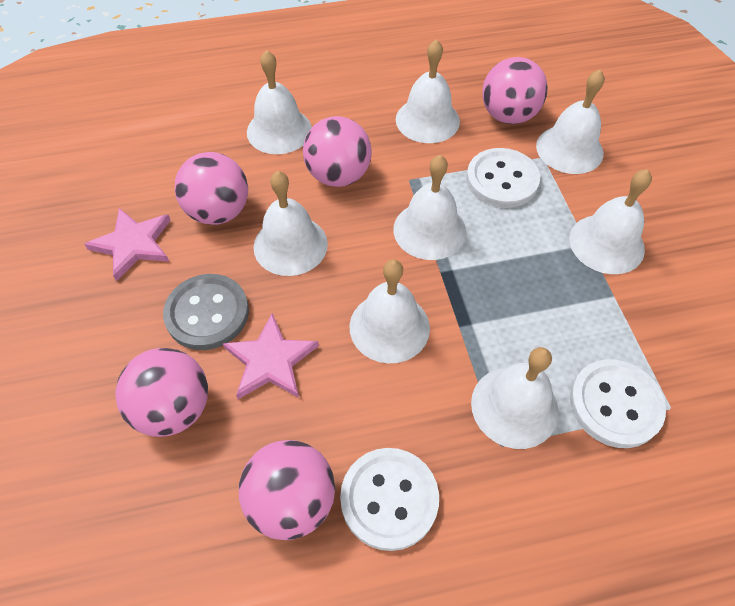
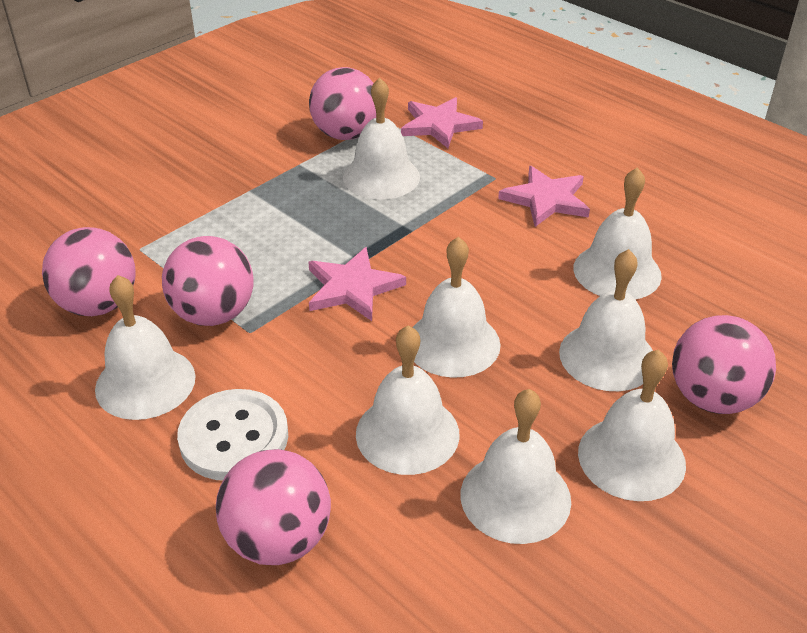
grey button: 1 -> 0
pink star: 2 -> 3
white button: 3 -> 1

